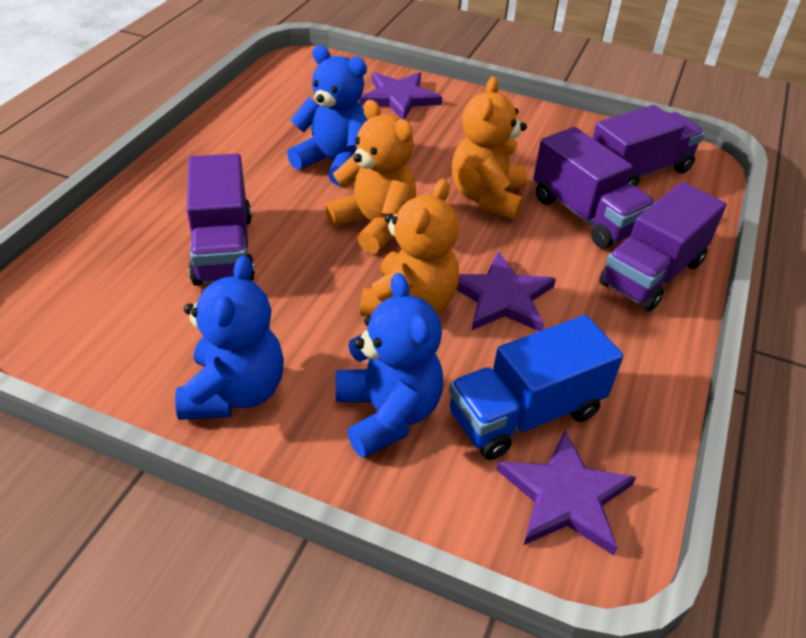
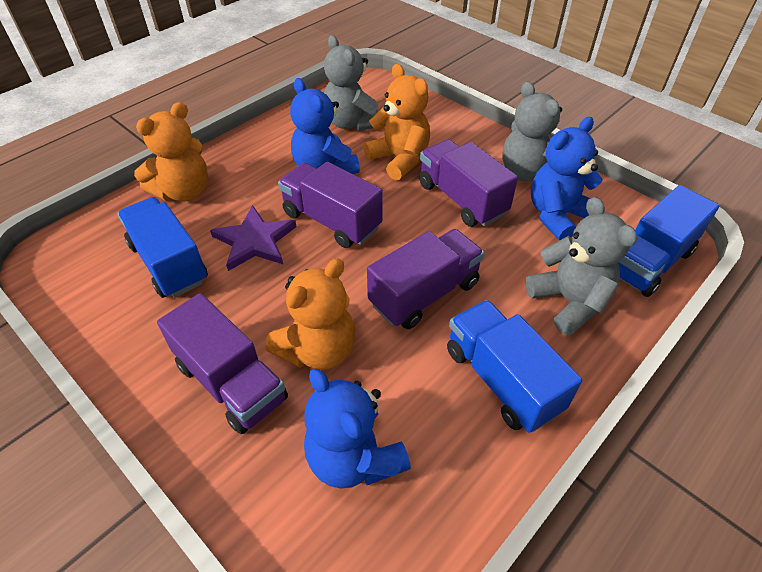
blue truck: 1 -> 3
grey teddy bear: 0 -> 3
purple star: 3 -> 1

